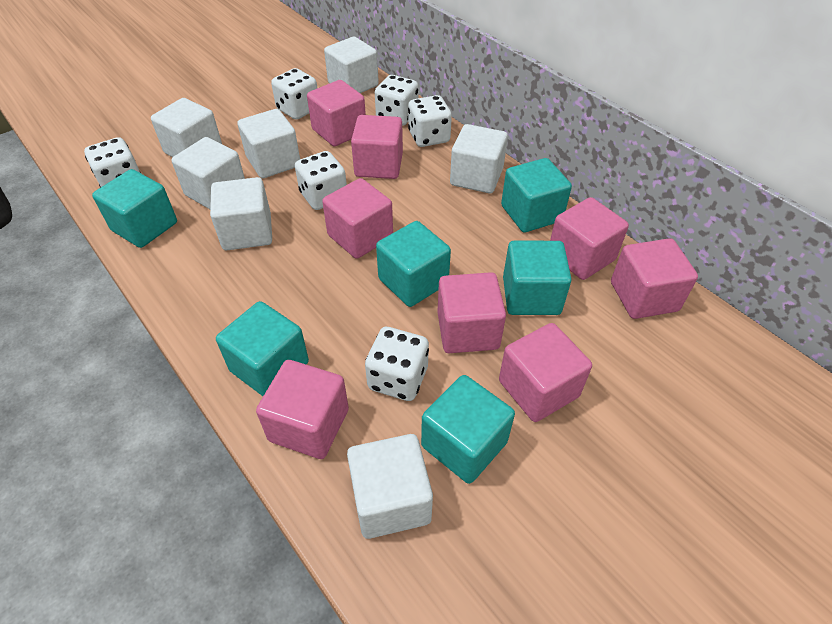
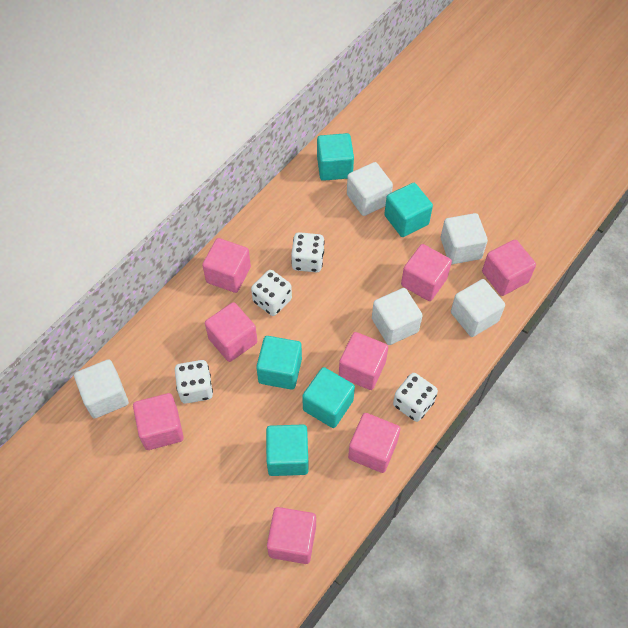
turquoise cube: 6 -> 5
white cube: 7 -> 5
white dice: 6 -> 4

